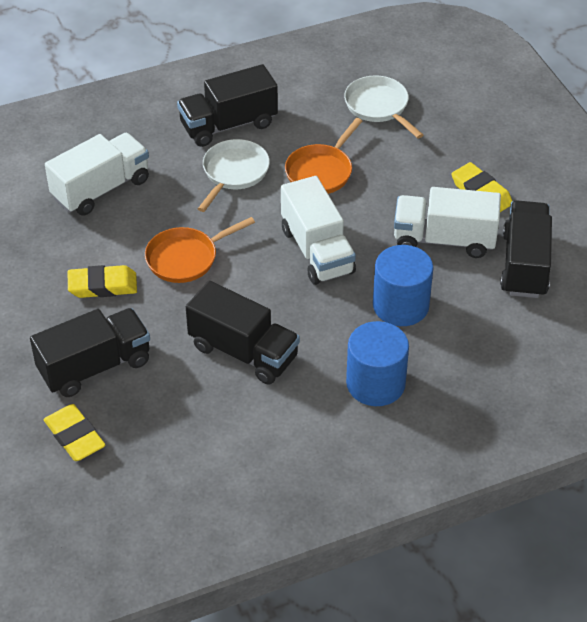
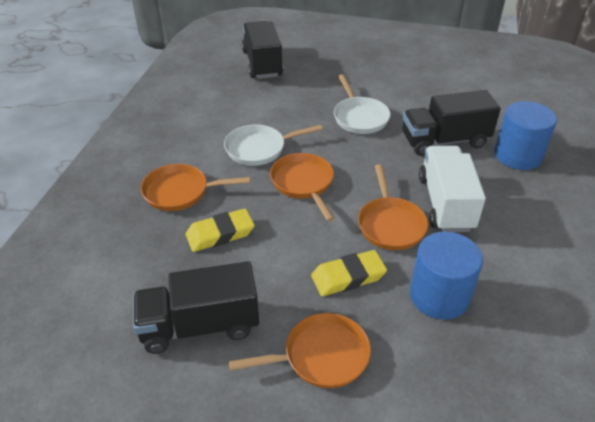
black truck: 4 -> 3
orange pan: 2 -> 4
white truck: 3 -> 1
yellow eraser: 3 -> 2

